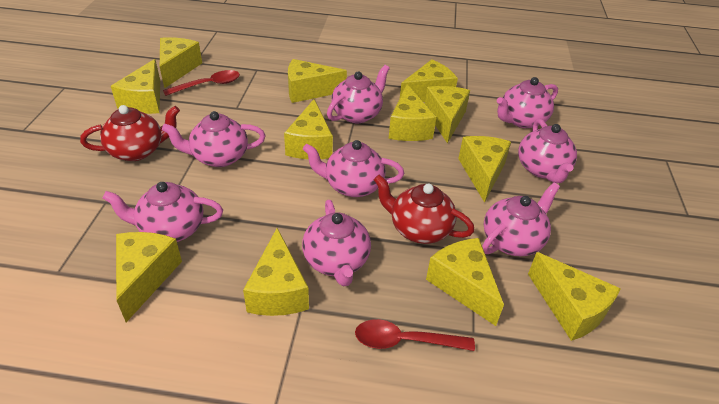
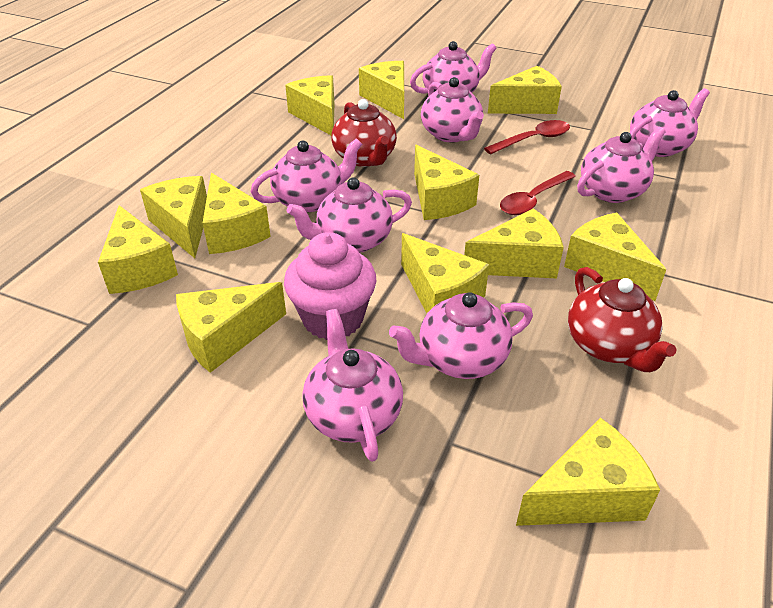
pink cupcake: 0 -> 1

